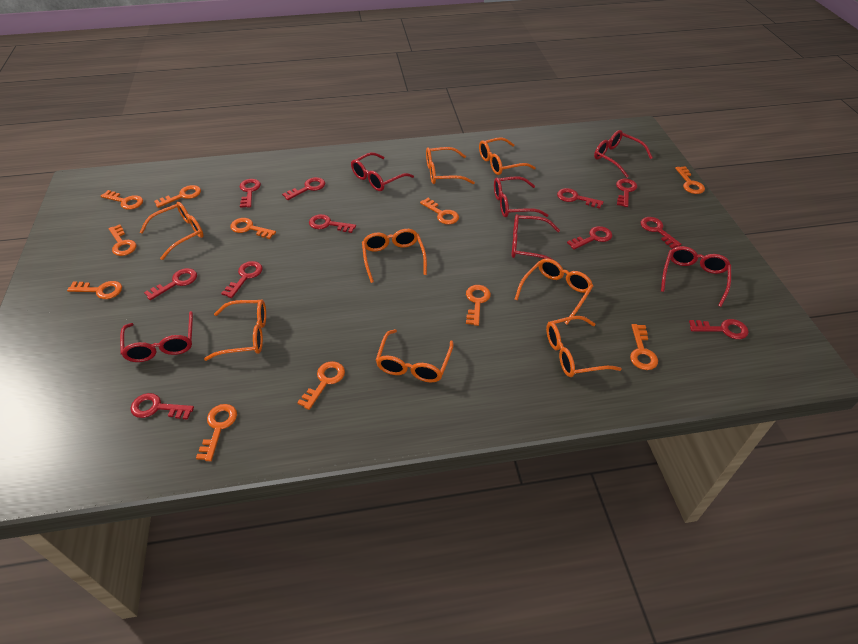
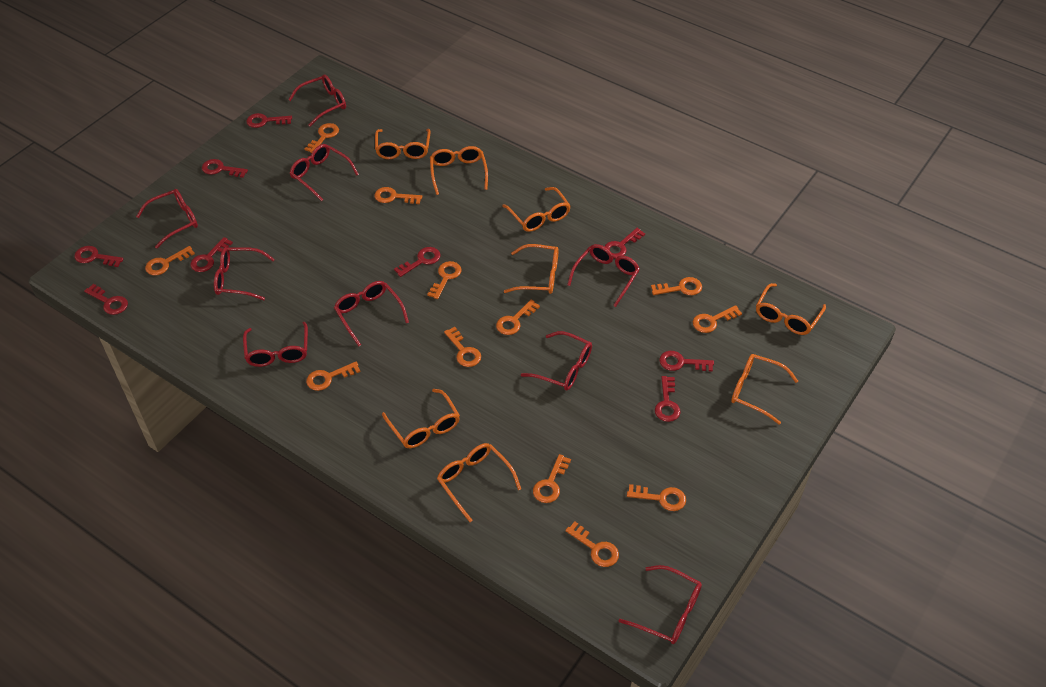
orange key: 11 -> 12
red glasses: 6 -> 9
red key: 11 -> 9

